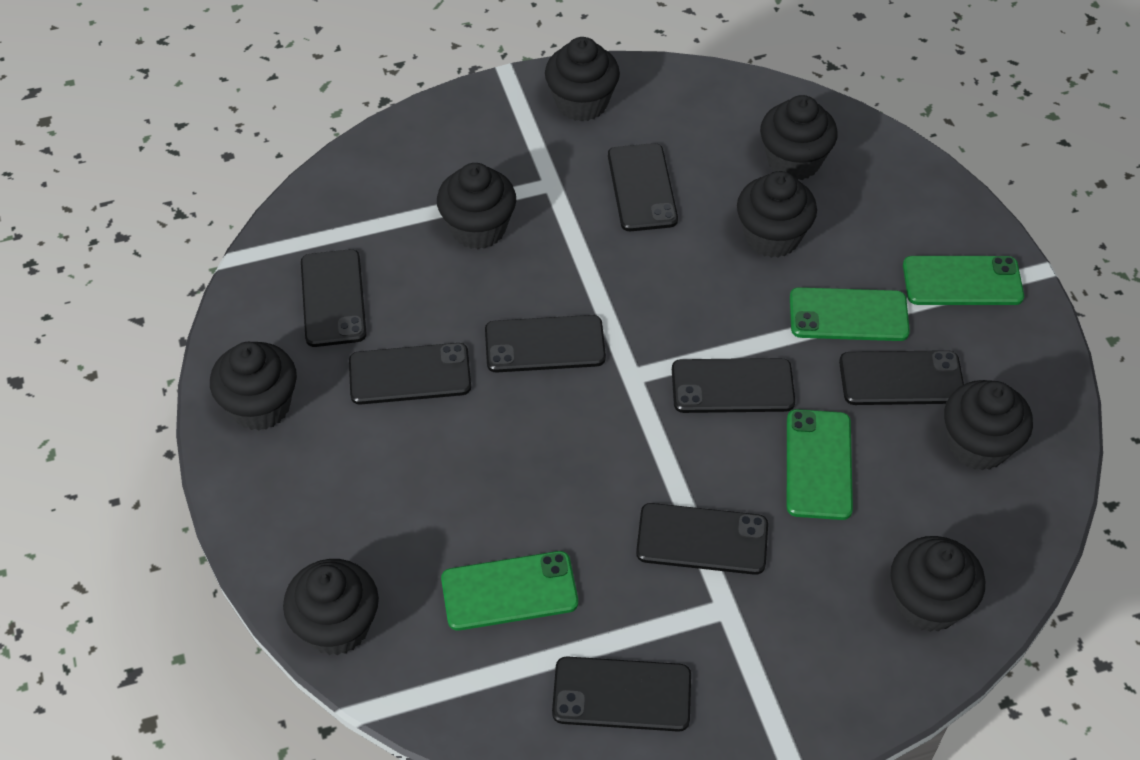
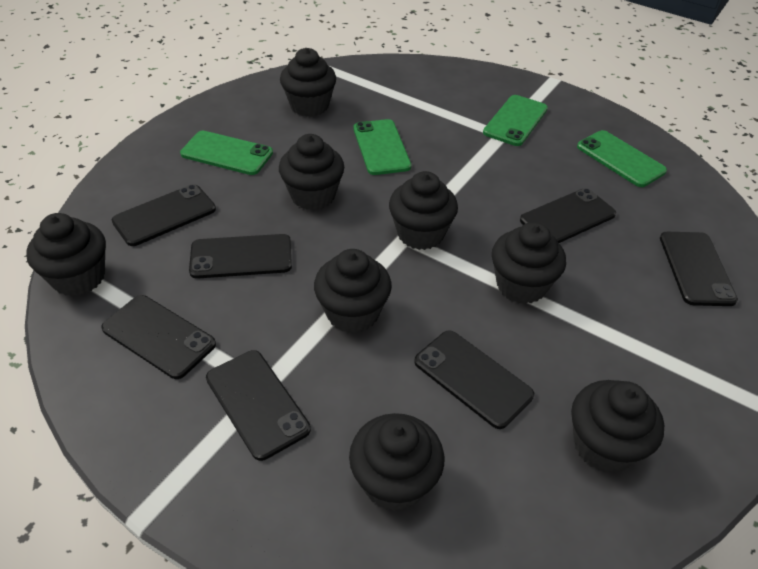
black phone: 8 -> 7

